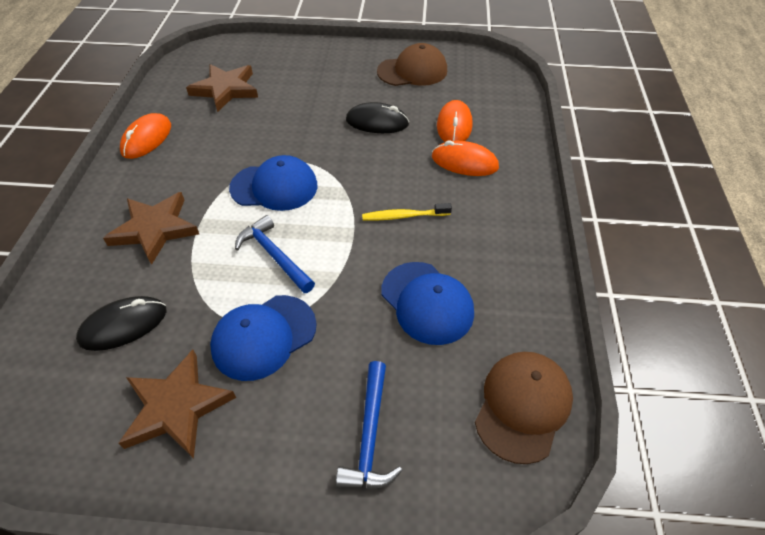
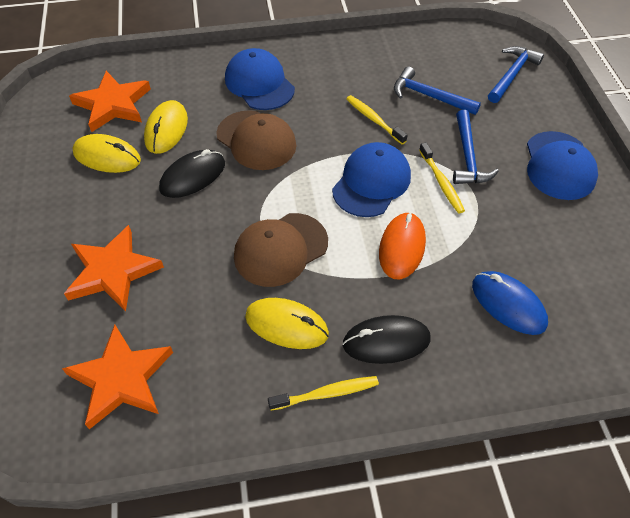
blue hammer: 2 -> 3
blue mouse: 0 -> 1
brown star: 3 -> 0
orange mouse: 3 -> 1
orange star: 0 -> 3
yellow mouse: 0 -> 3
yellow toothbrush: 1 -> 3

